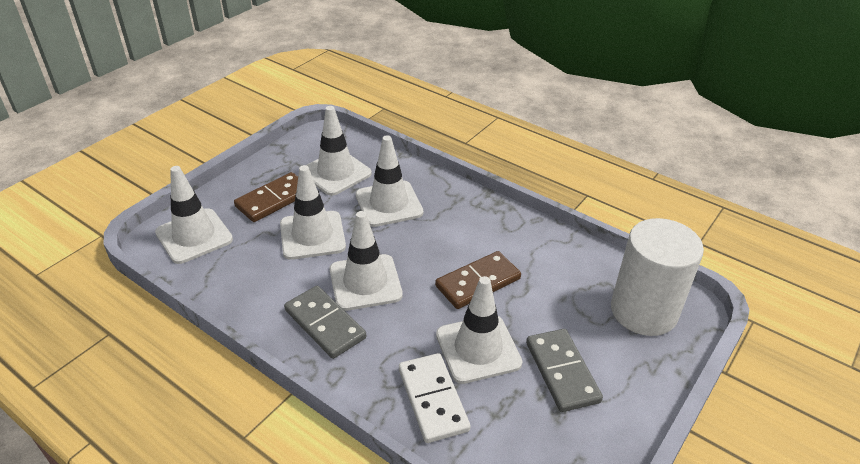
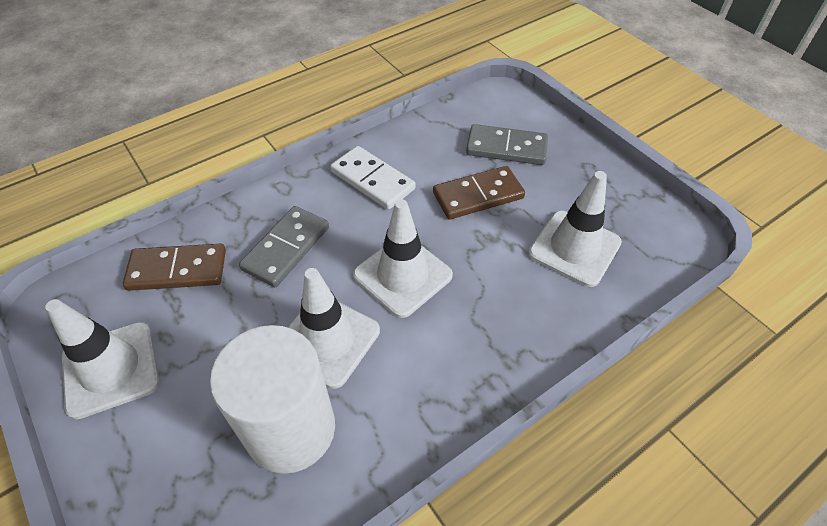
white traffic cone: 6 -> 4

